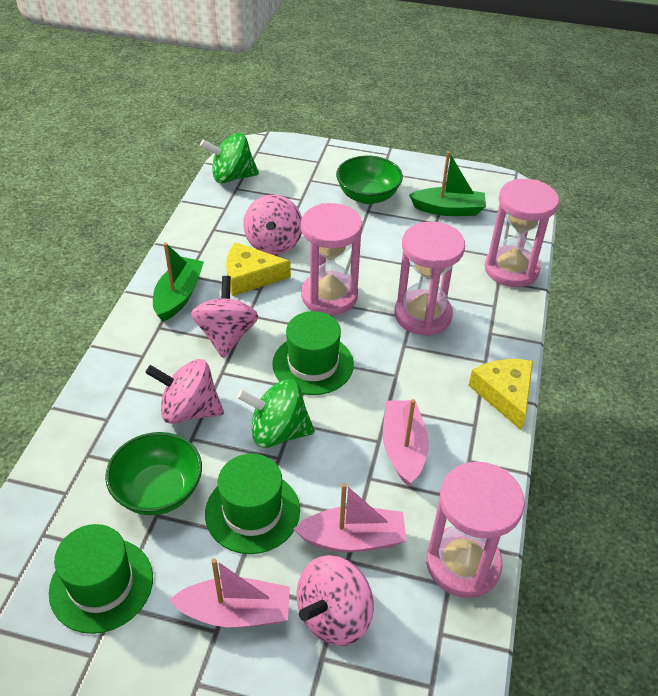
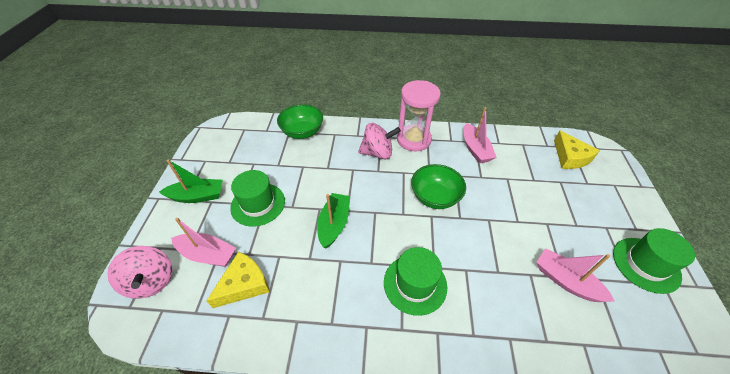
green spinning top: 2 -> 0
pink hourglass: 4 -> 1
pink spinning top: 4 -> 2

